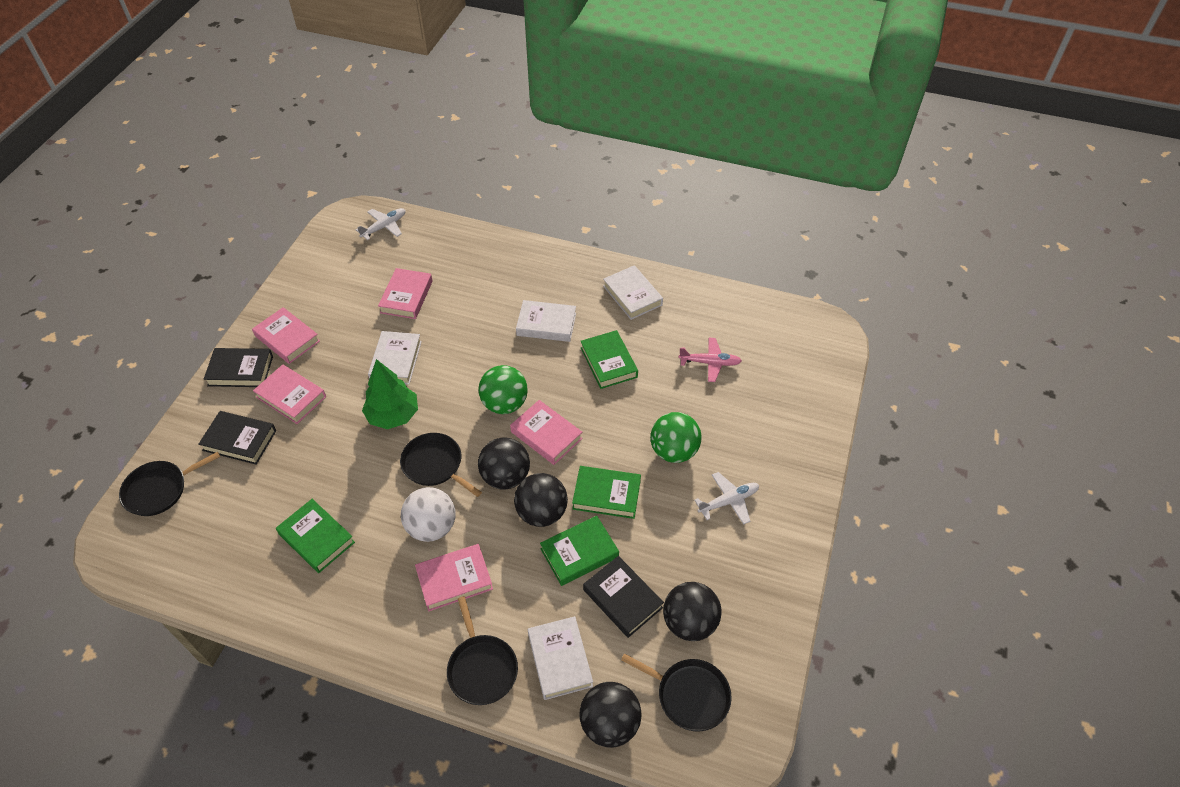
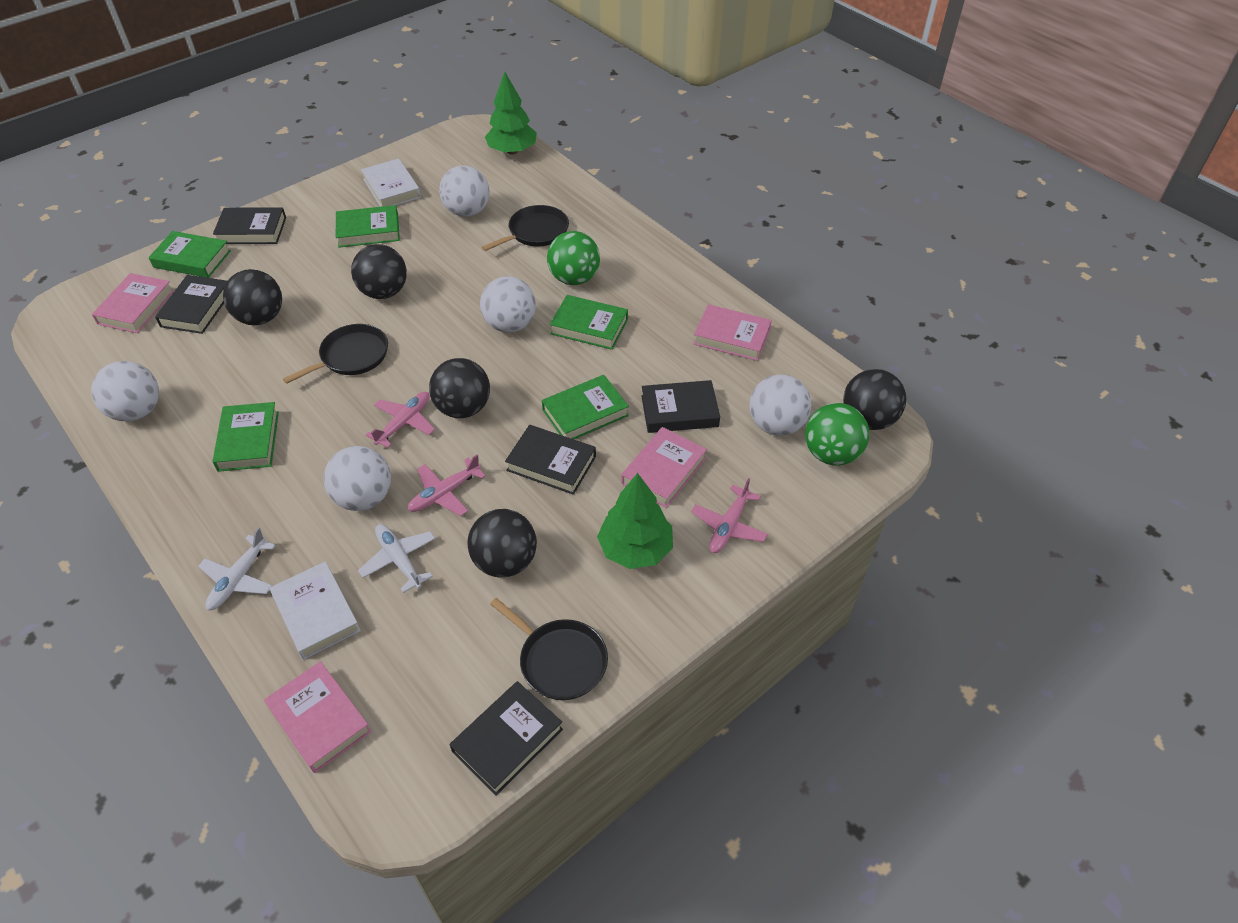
black ball: 4 -> 5
black book: 3 -> 5
black pan: 4 -> 3
green book: 4 -> 5
green tree: 1 -> 2
pink book: 5 -> 4
pink plane: 1 -> 3
white ball: 1 -> 5
white book: 4 -> 2

